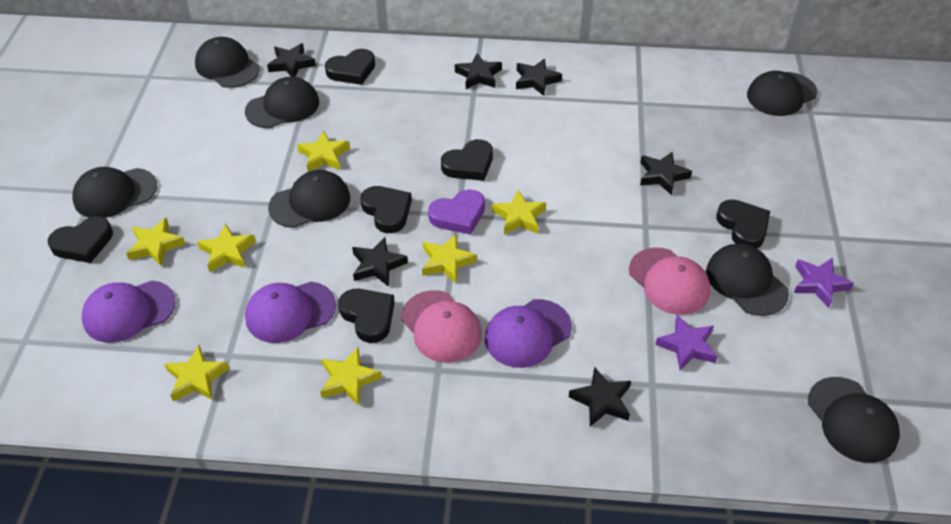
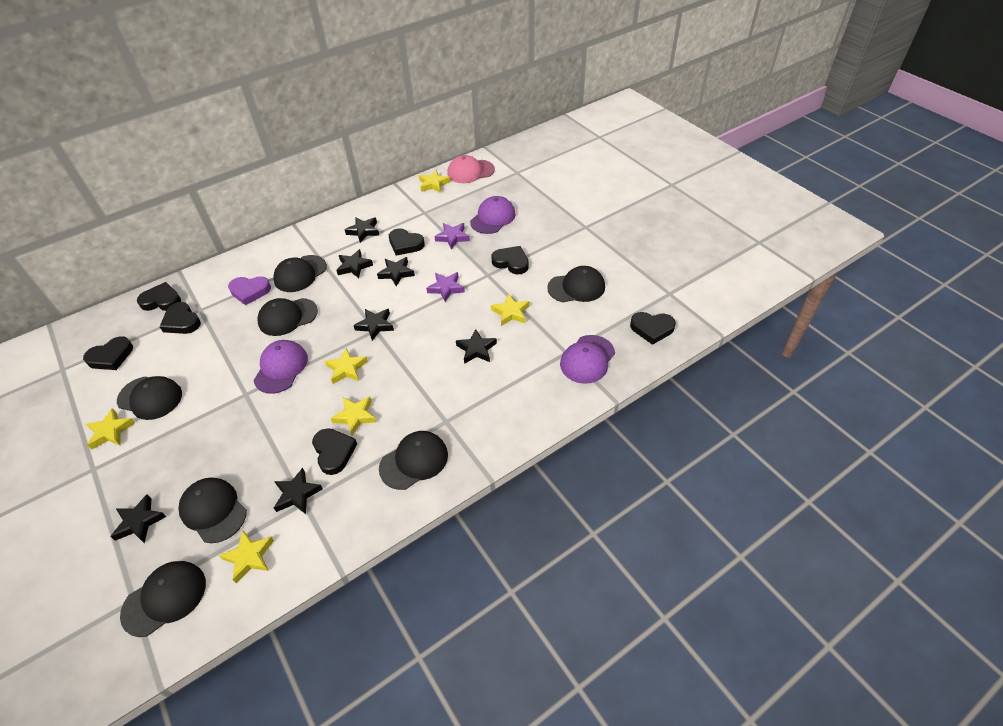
black heart: 6 -> 7
black star: 6 -> 7
pink cap: 2 -> 1
yellow star: 7 -> 6

